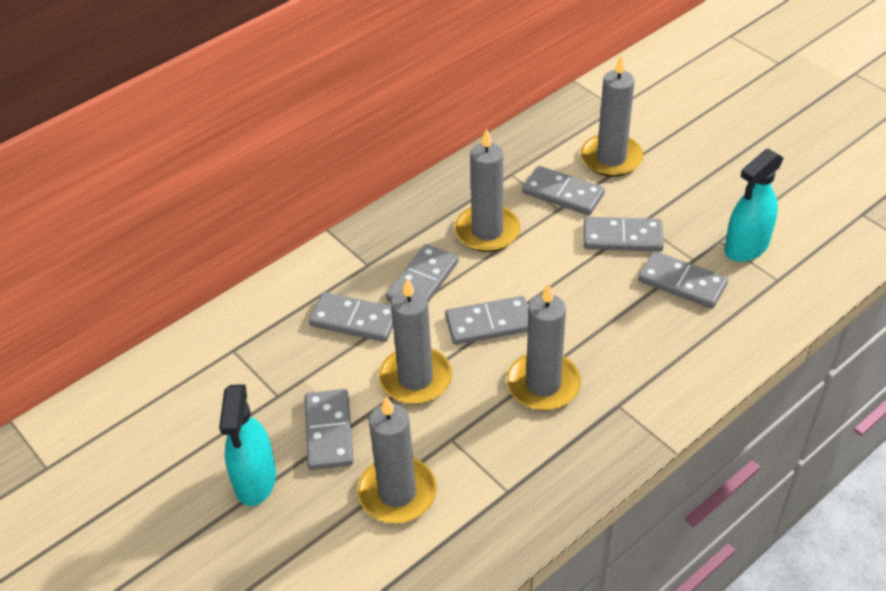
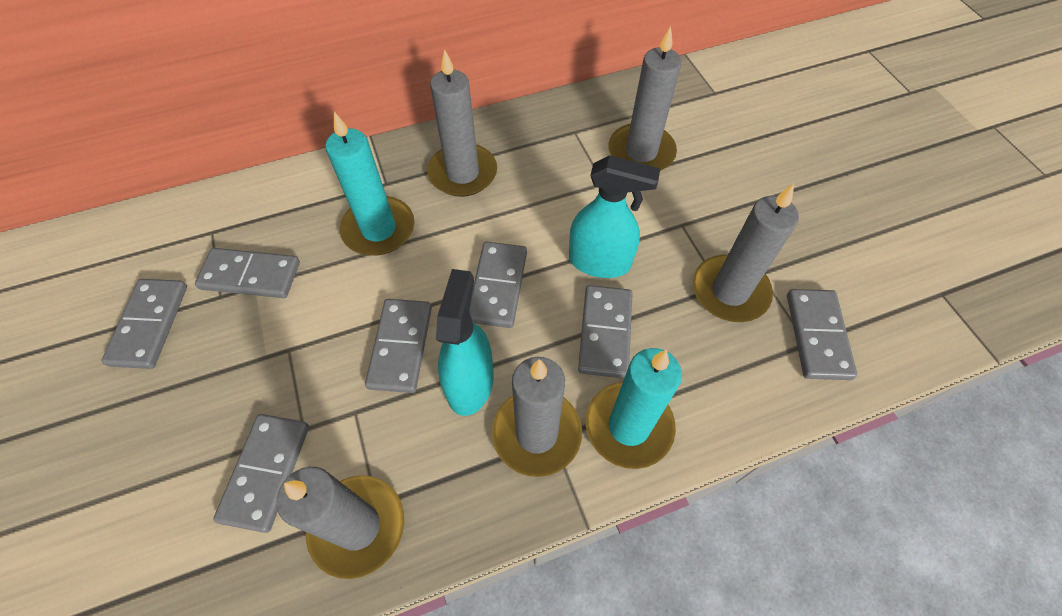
turquoise candle: 0 -> 2

